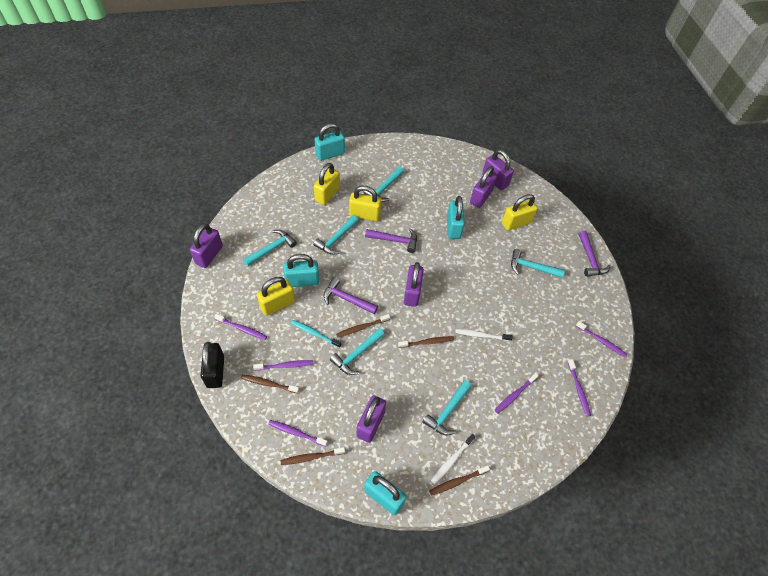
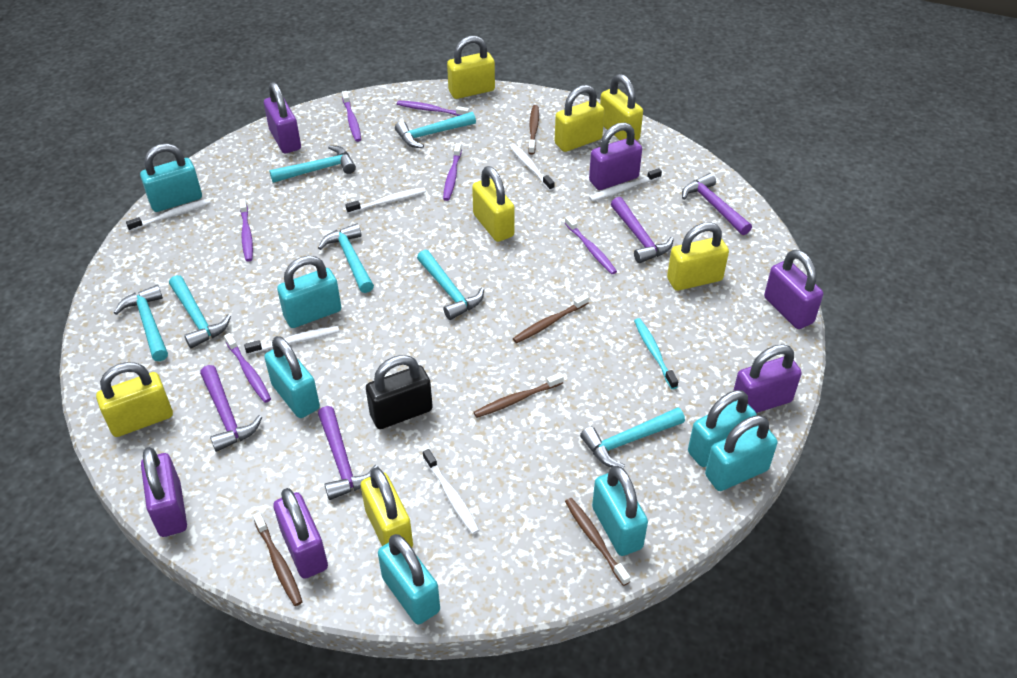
purple hammer: 3 -> 4
purple padlock: 5 -> 6
turquoise hammer: 6 -> 7
turquoise padlock: 4 -> 7
white toothbrush: 2 -> 6
yellow padlock: 4 -> 7

